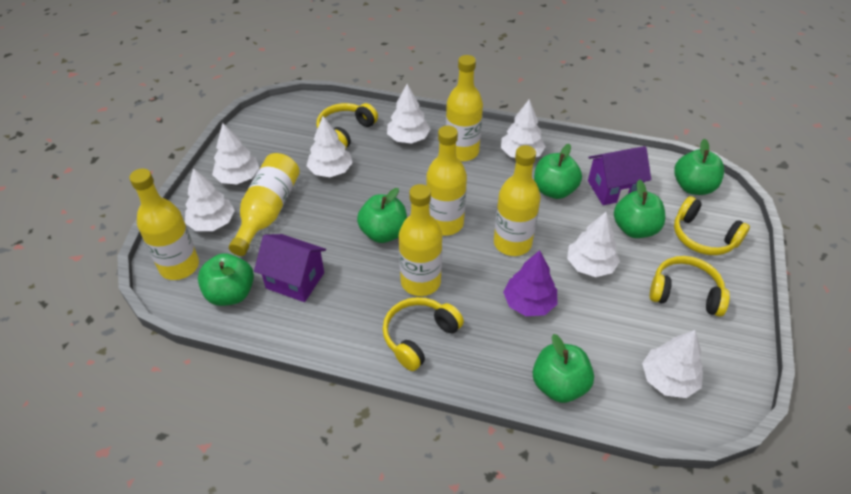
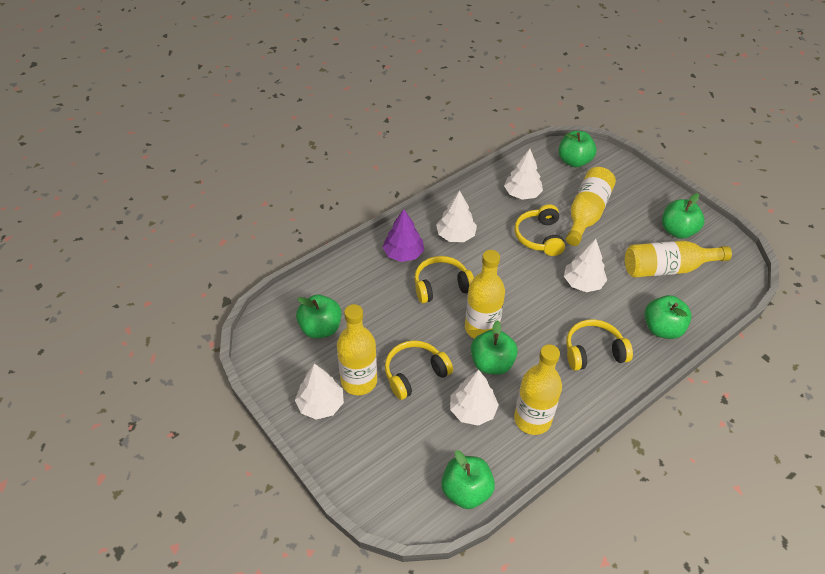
purple house: 2 -> 0
white tree: 7 -> 5
yellow bottle: 6 -> 5

